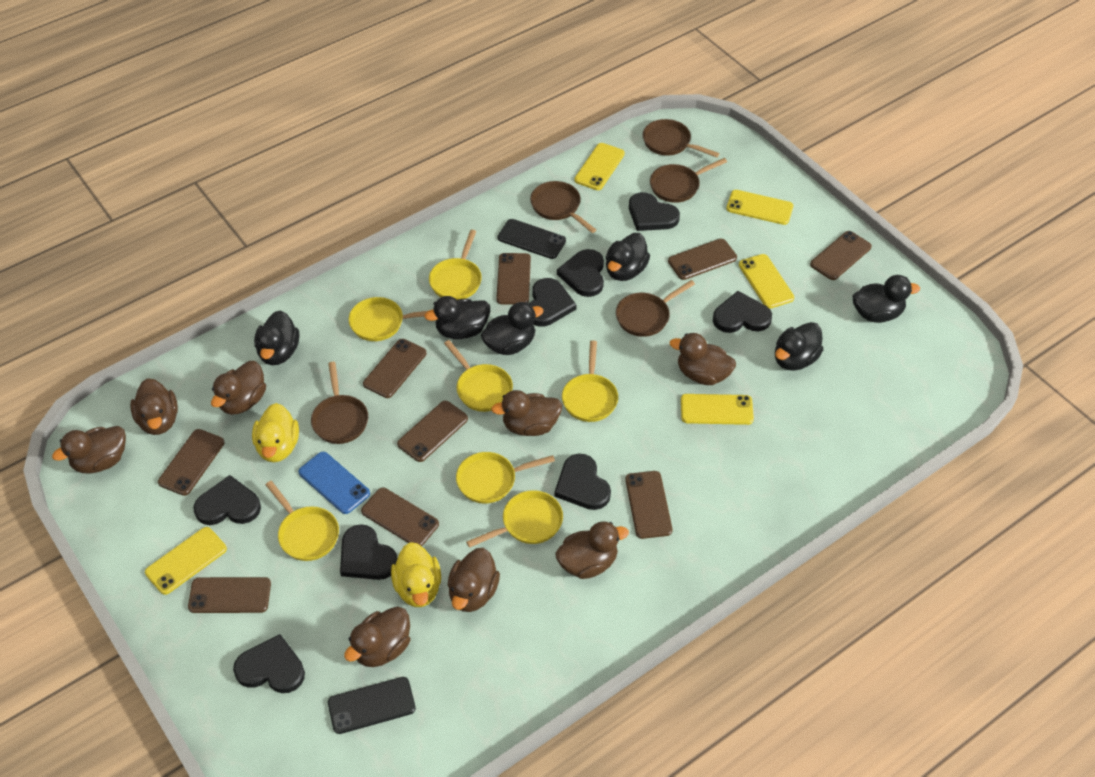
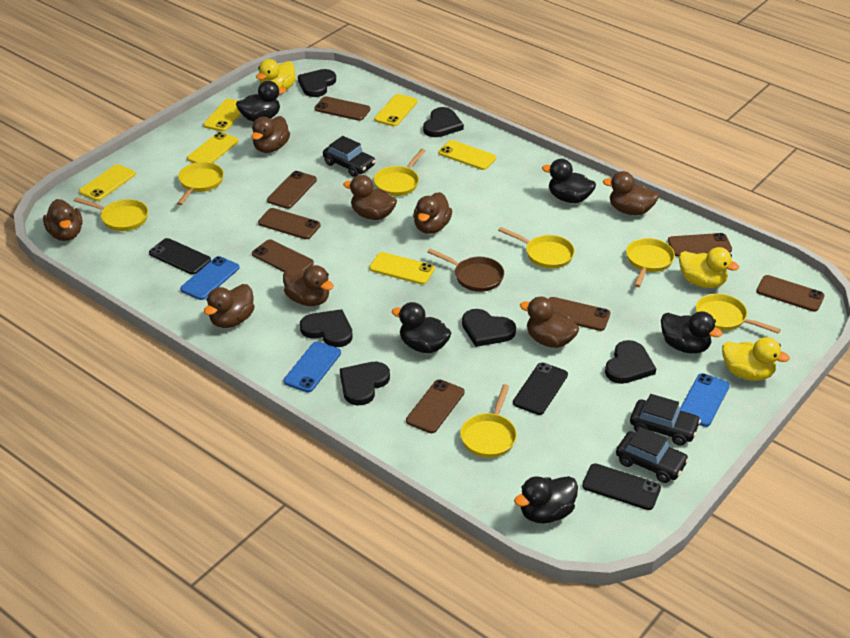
black car: 0 -> 3
black duck: 6 -> 5
black heart: 8 -> 6
black phone: 2 -> 3
blue phone: 1 -> 3
brown pan: 5 -> 1
brown phone: 9 -> 8
yellow duck: 2 -> 3
yellow phone: 5 -> 6

